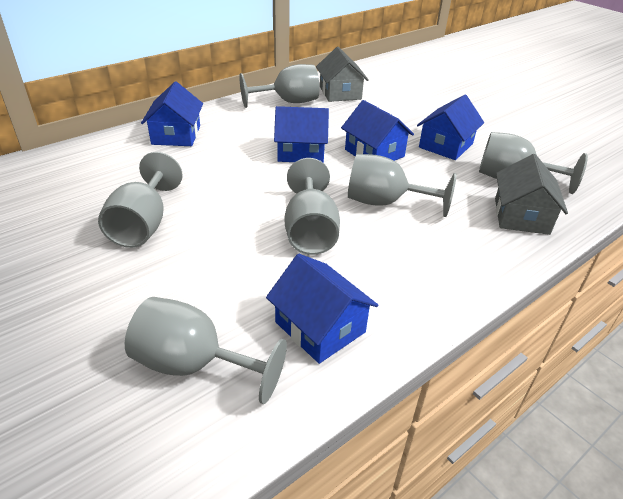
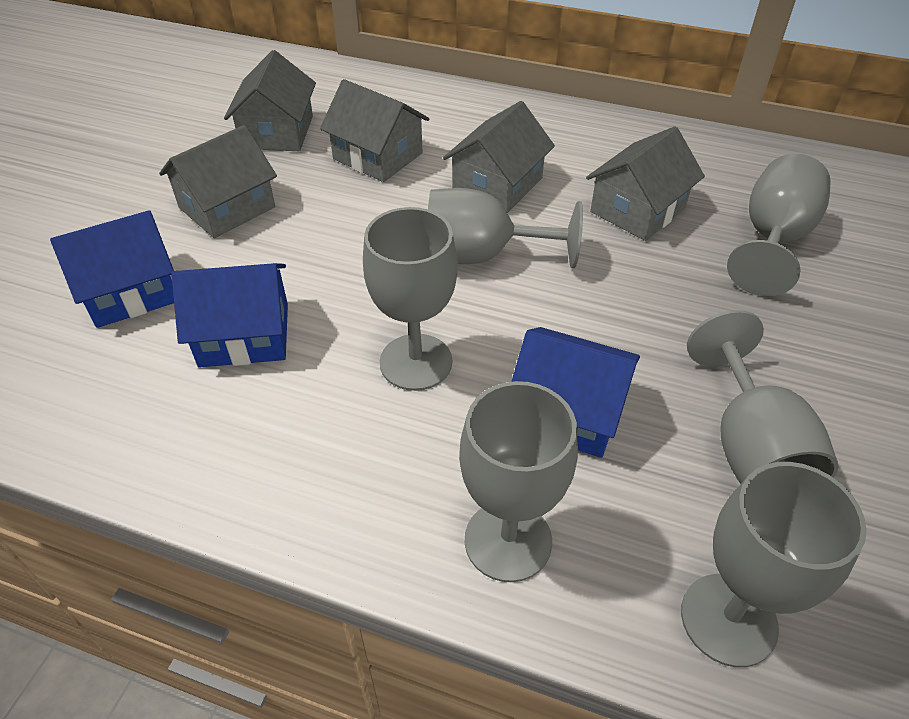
blue house: 5 -> 3
grey house: 2 -> 5

